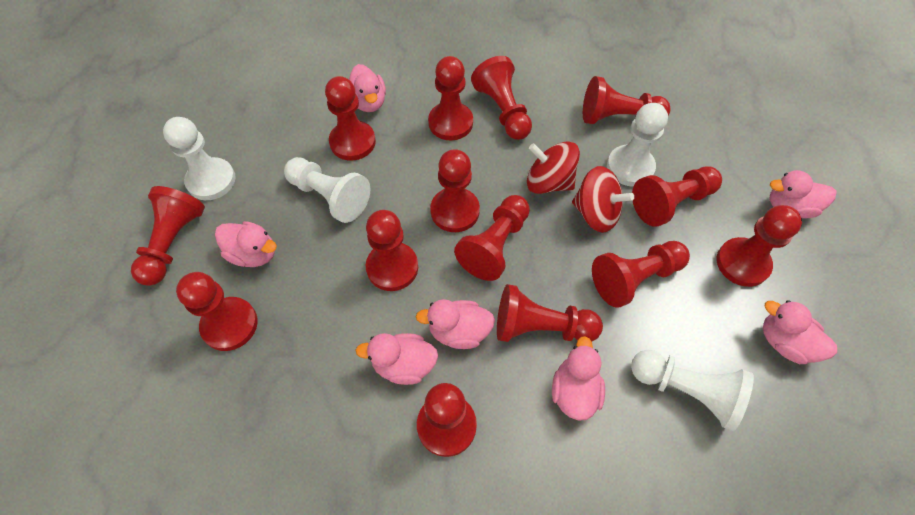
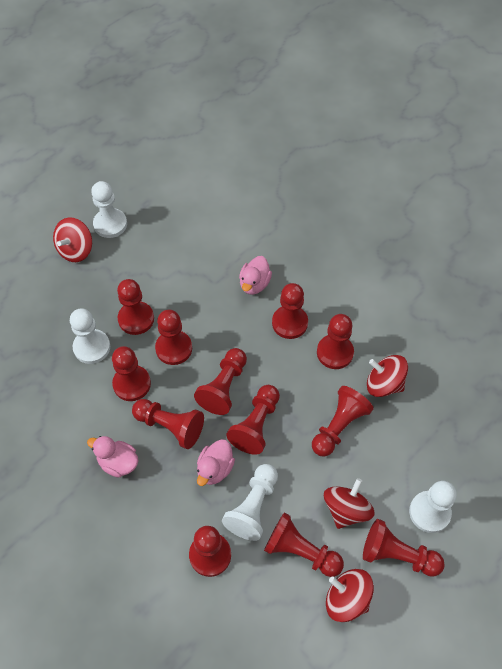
pink duck: 7 -> 3
red pawn: 14 -> 12
red spinning top: 2 -> 4

